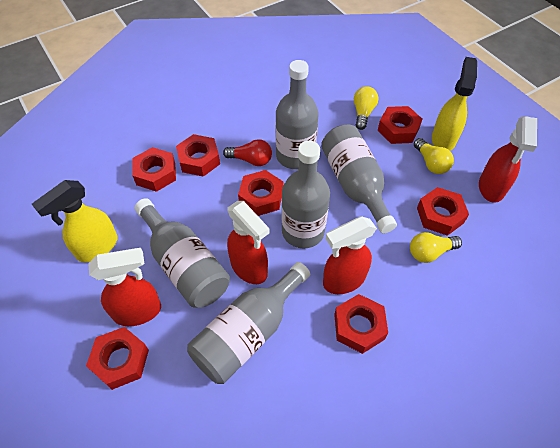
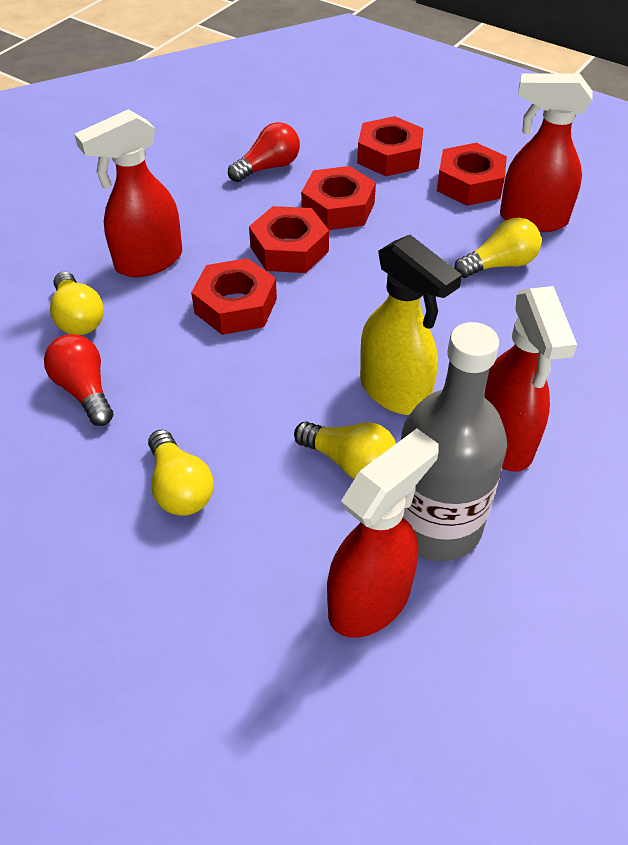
grey bottle: 5 -> 1
red light bulb: 1 -> 2
red nut: 7 -> 5
yellow light bulb: 3 -> 4
yellow spray bottle: 2 -> 1

